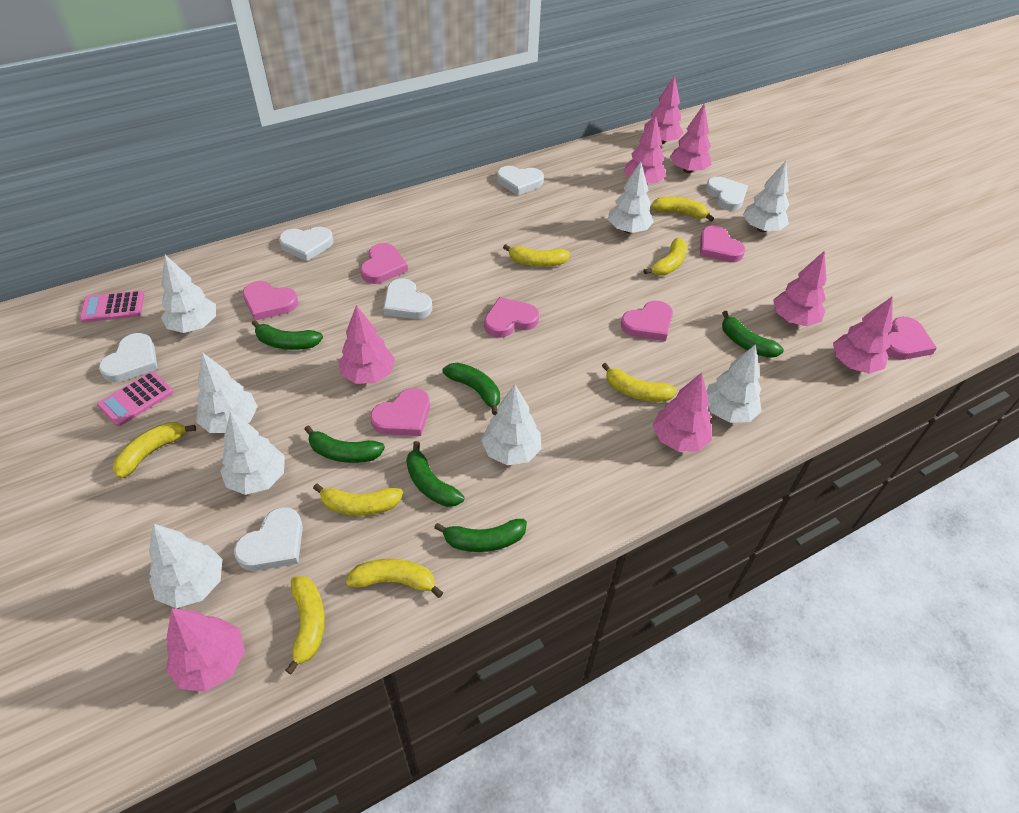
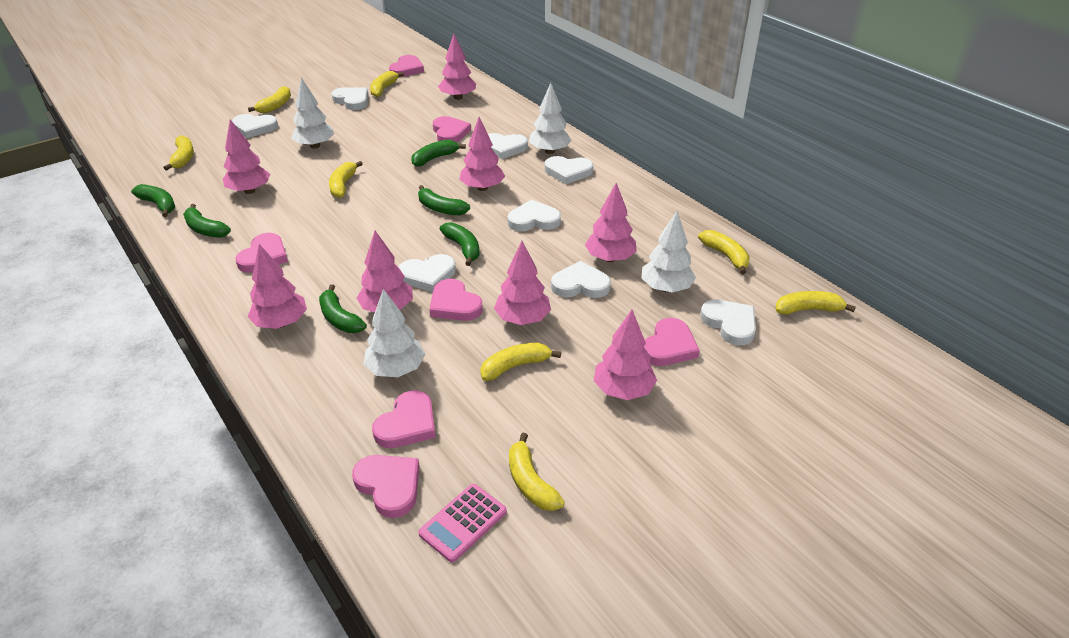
pink calculator: 2 -> 1
white heart: 6 -> 8
white tree: 8 -> 4

